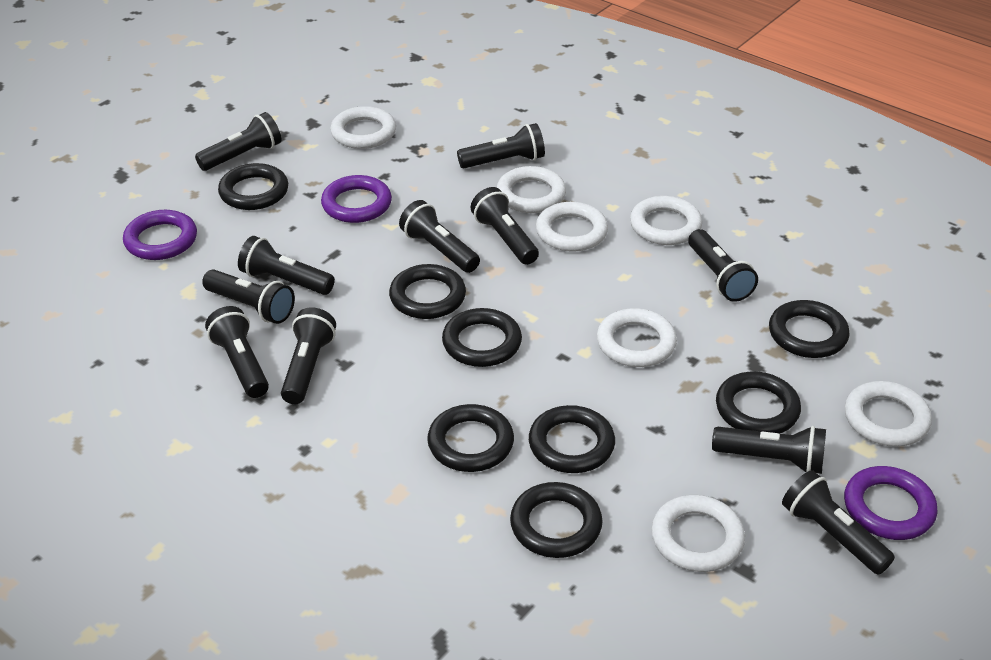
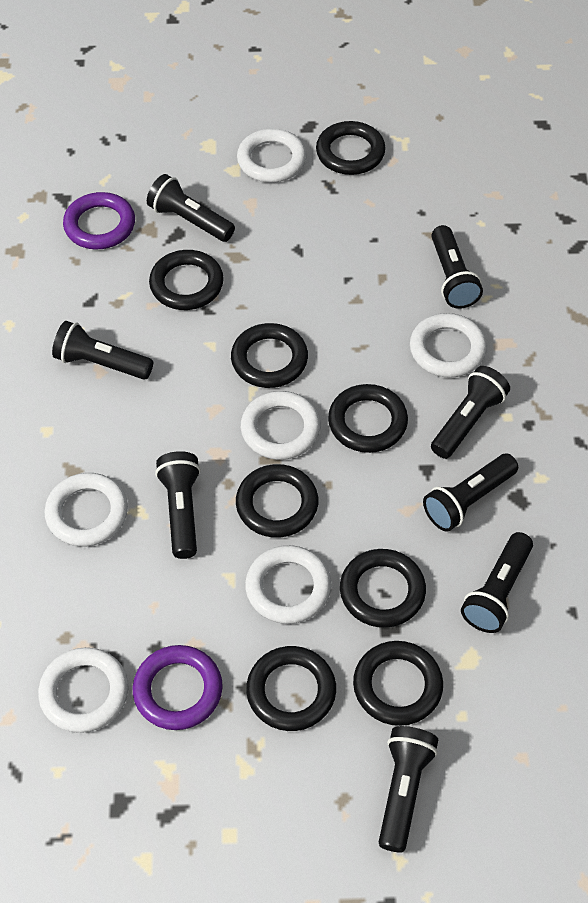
black flashlight: 11 -> 8
purple ring: 3 -> 2
white ring: 7 -> 6

